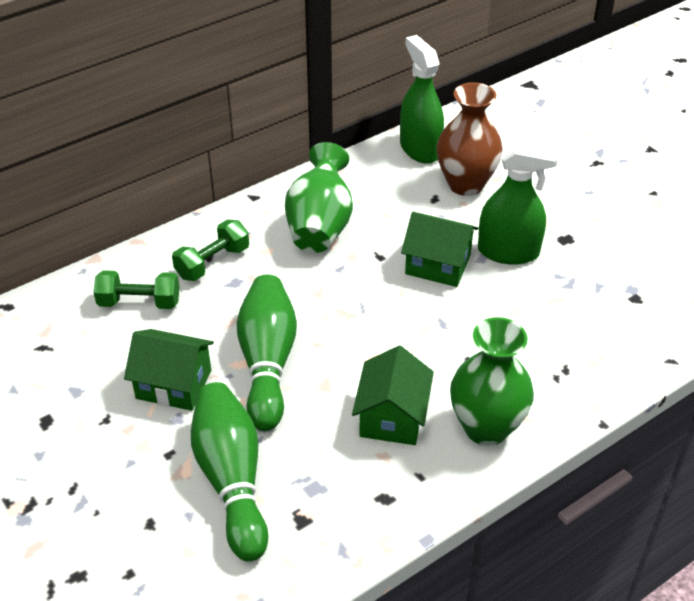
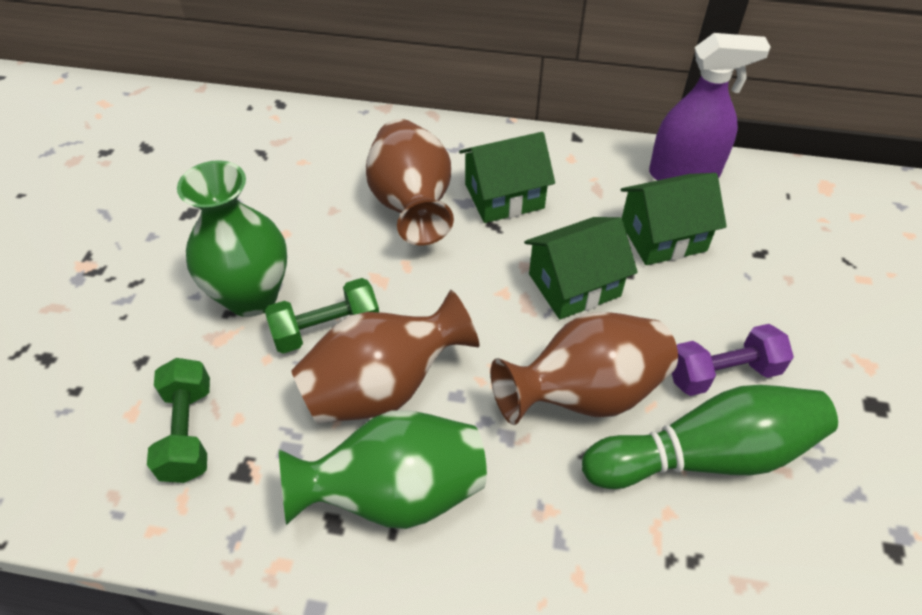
brown vase: 1 -> 3
green bowling pin: 2 -> 1
green spray bottle: 2 -> 0
purple dumbbell: 0 -> 1
purple spray bottle: 0 -> 1

